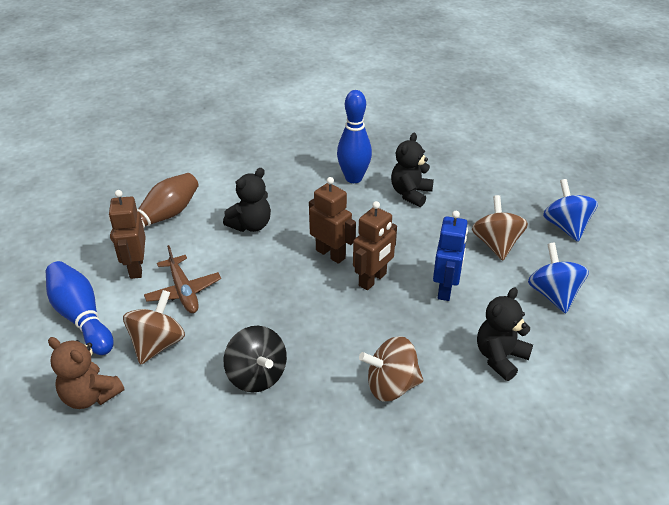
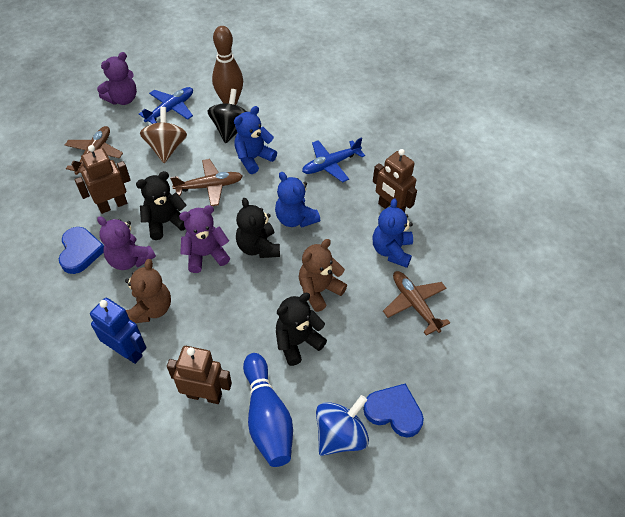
blue bowling pin: 2 -> 1
blue heart: 0 -> 2
blue plane: 0 -> 2
blue spinning top: 2 -> 1
blue teddy bear: 0 -> 3
brown plane: 1 -> 3
brown spinning top: 3 -> 1
brown teddy bear: 1 -> 2
purple teddy bear: 0 -> 3

